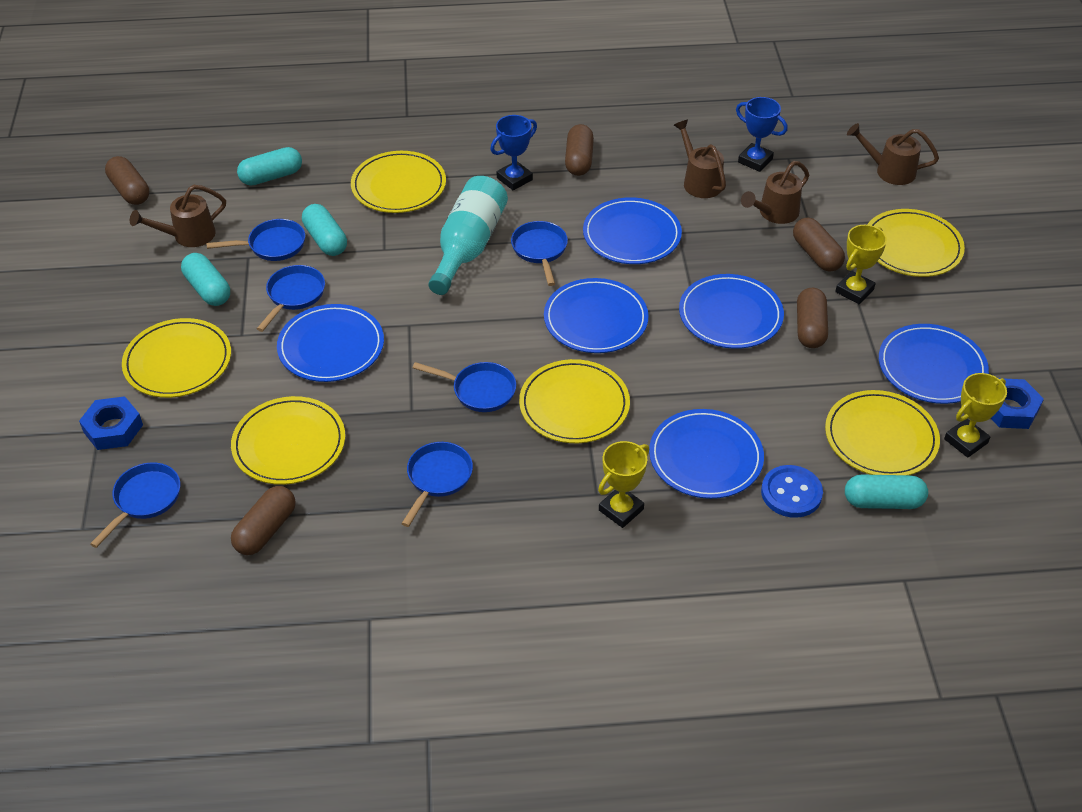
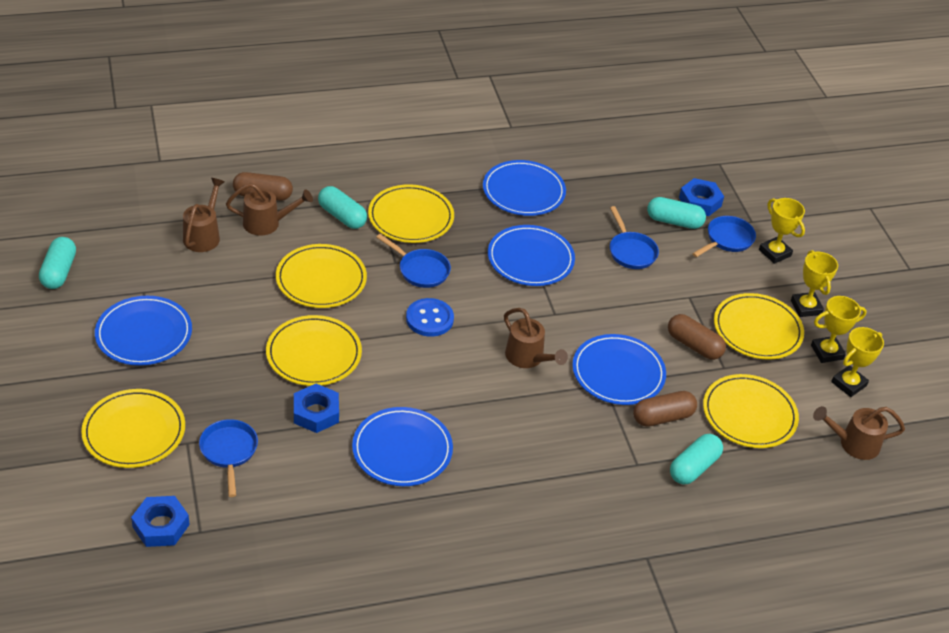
blue nut: 2 -> 3
blue pan: 6 -> 4
blue plate: 6 -> 5
blue trophy: 2 -> 0
brown capsule: 5 -> 3
turquoise bottle: 1 -> 0
yellow trophy: 3 -> 4

